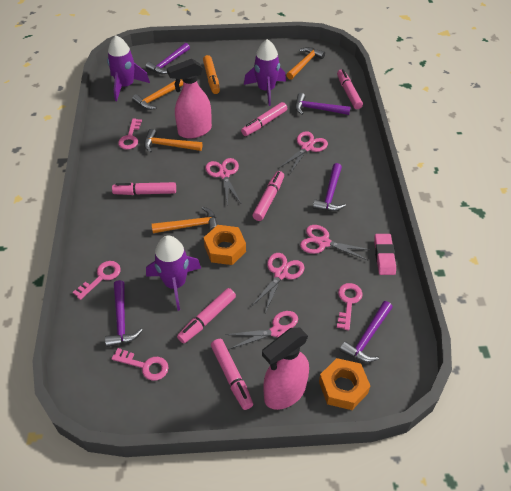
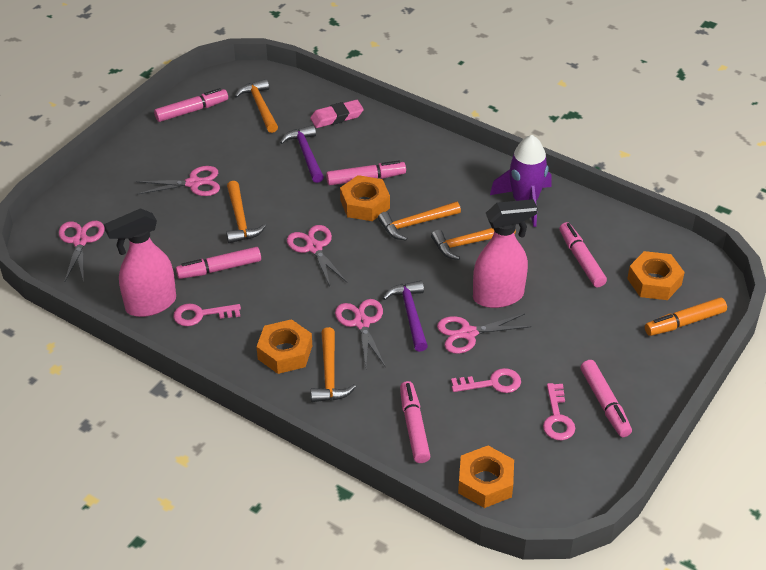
orange hammer: 4 -> 5
orange nut: 2 -> 4
pink key: 4 -> 3
purple hammer: 5 -> 2
purple rocket: 3 -> 1

